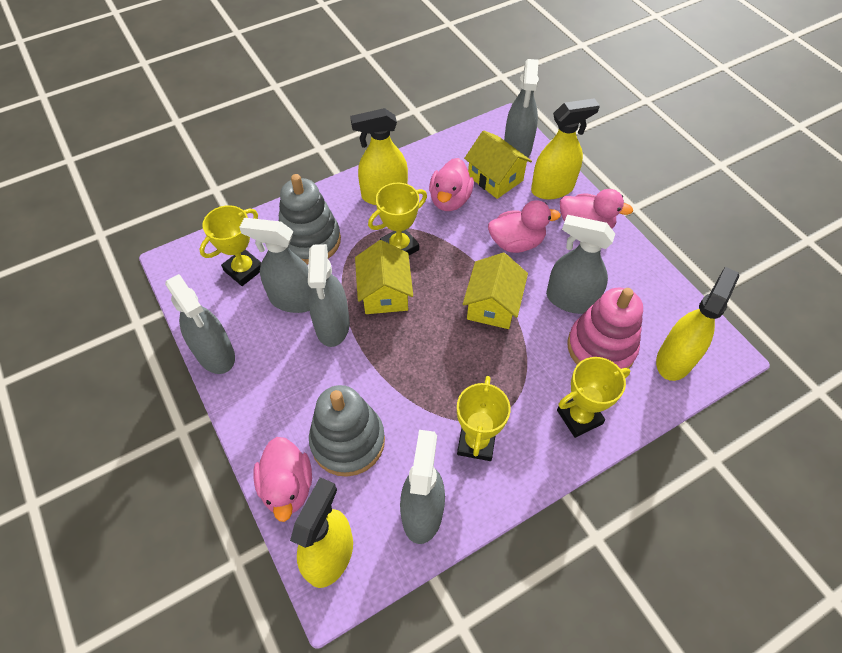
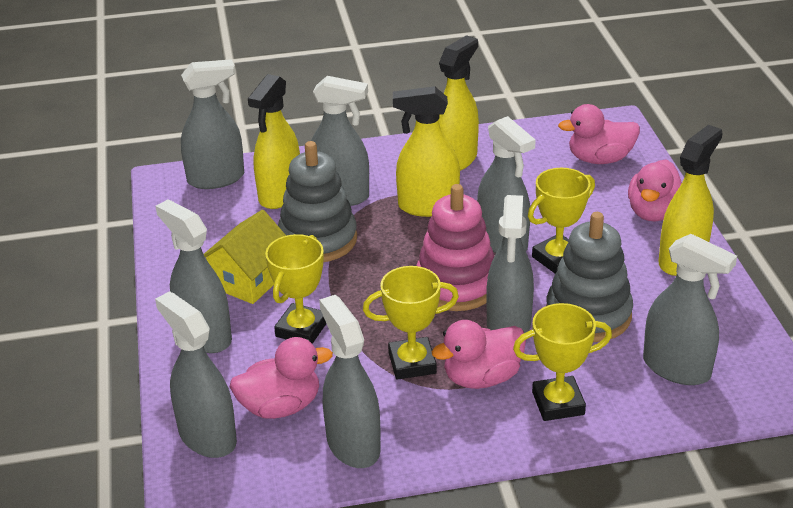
grey spray bottle: 6 -> 8
yellow house: 3 -> 1

